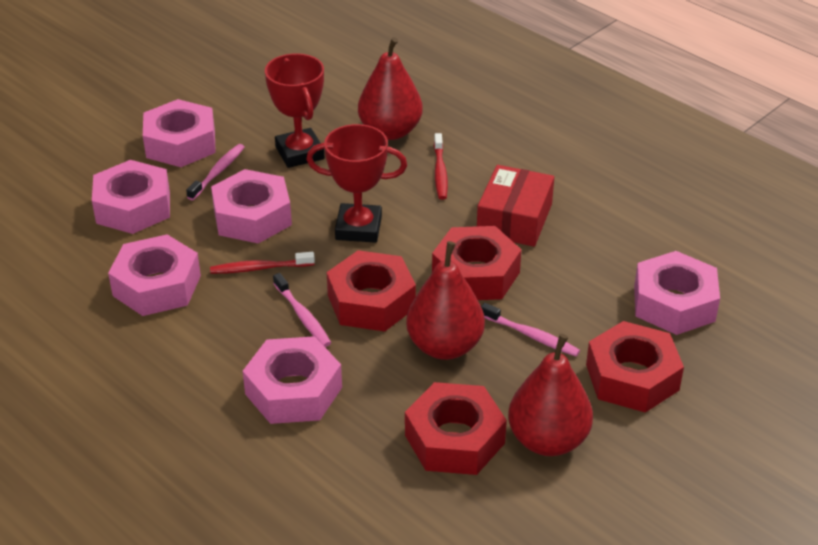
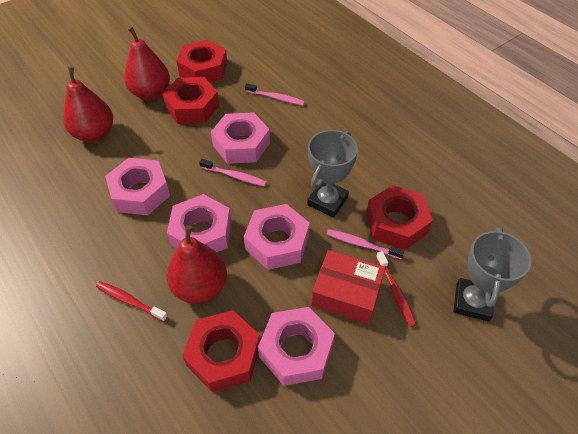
grey trophy: 0 -> 2
pink nut: 6 -> 5
red trophy: 2 -> 0

